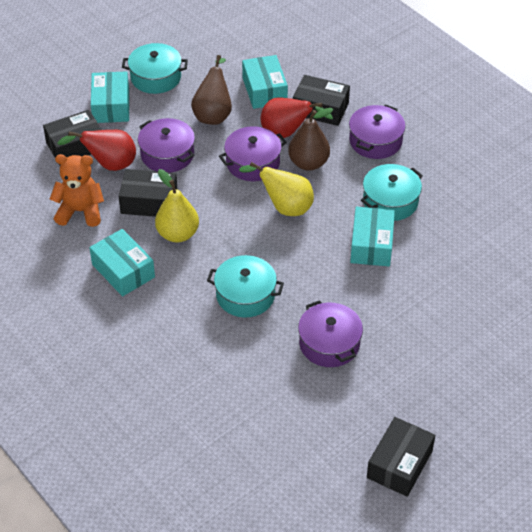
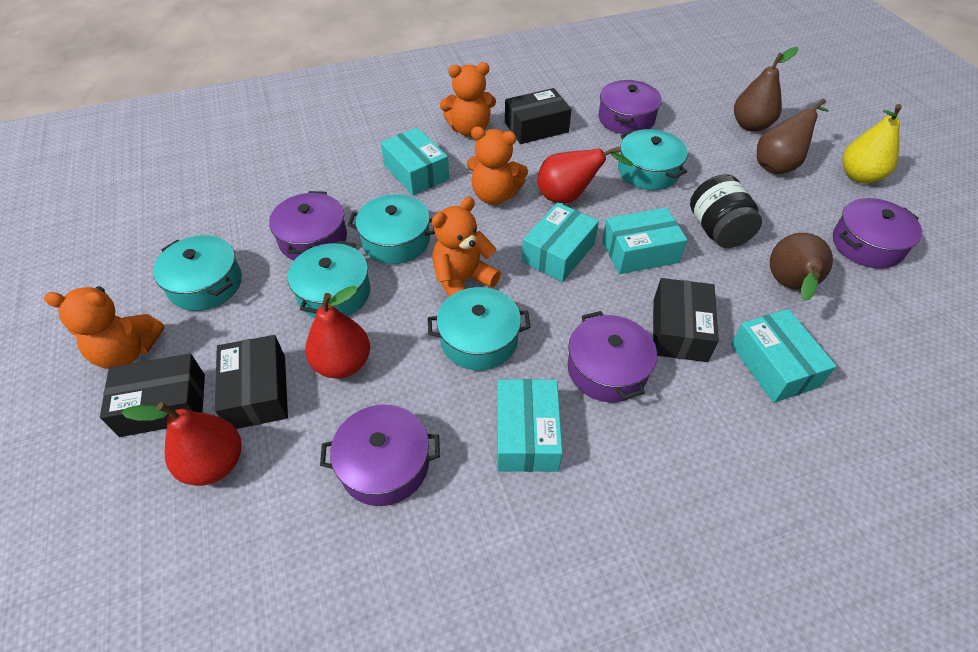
black jar: 0 -> 1
brown pear: 2 -> 3
orange teddy bear: 1 -> 4
purple pot: 4 -> 5
red pear: 2 -> 3
turquoise box: 4 -> 5
turquoise pot: 3 -> 5
yellow pear: 2 -> 1

